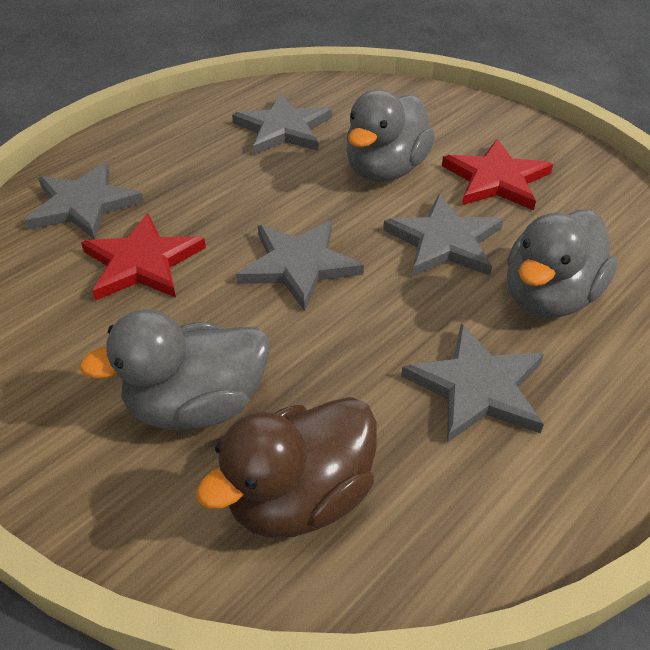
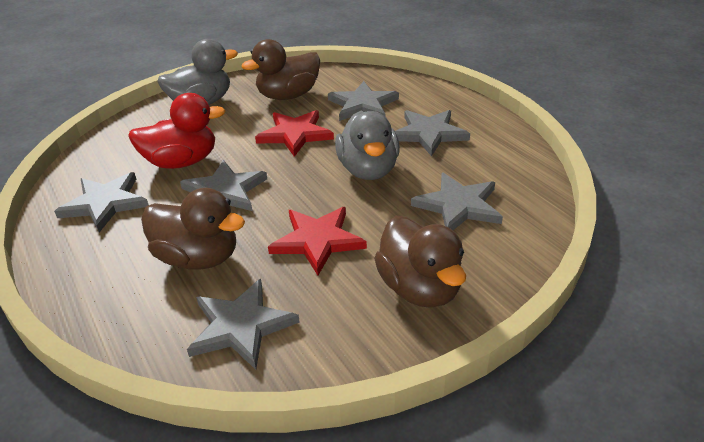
brown duck: 1 -> 3
grey duck: 3 -> 2
grey star: 5 -> 6
red duck: 0 -> 1

